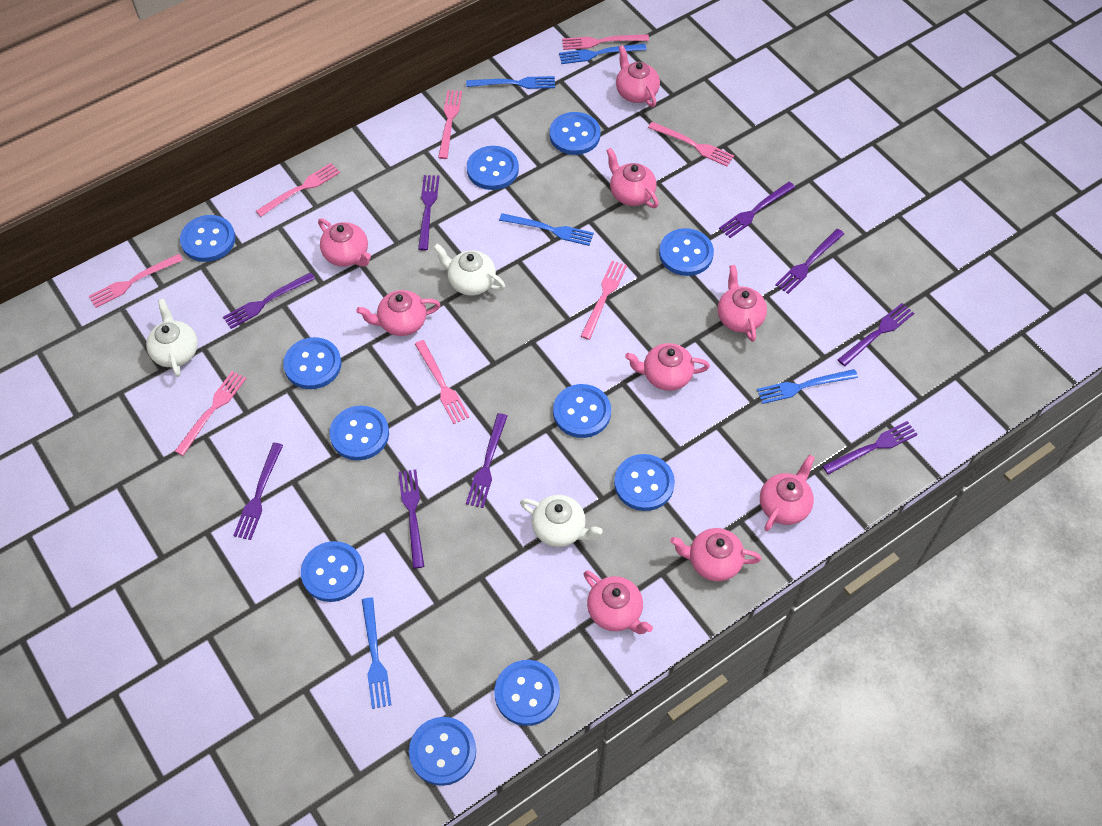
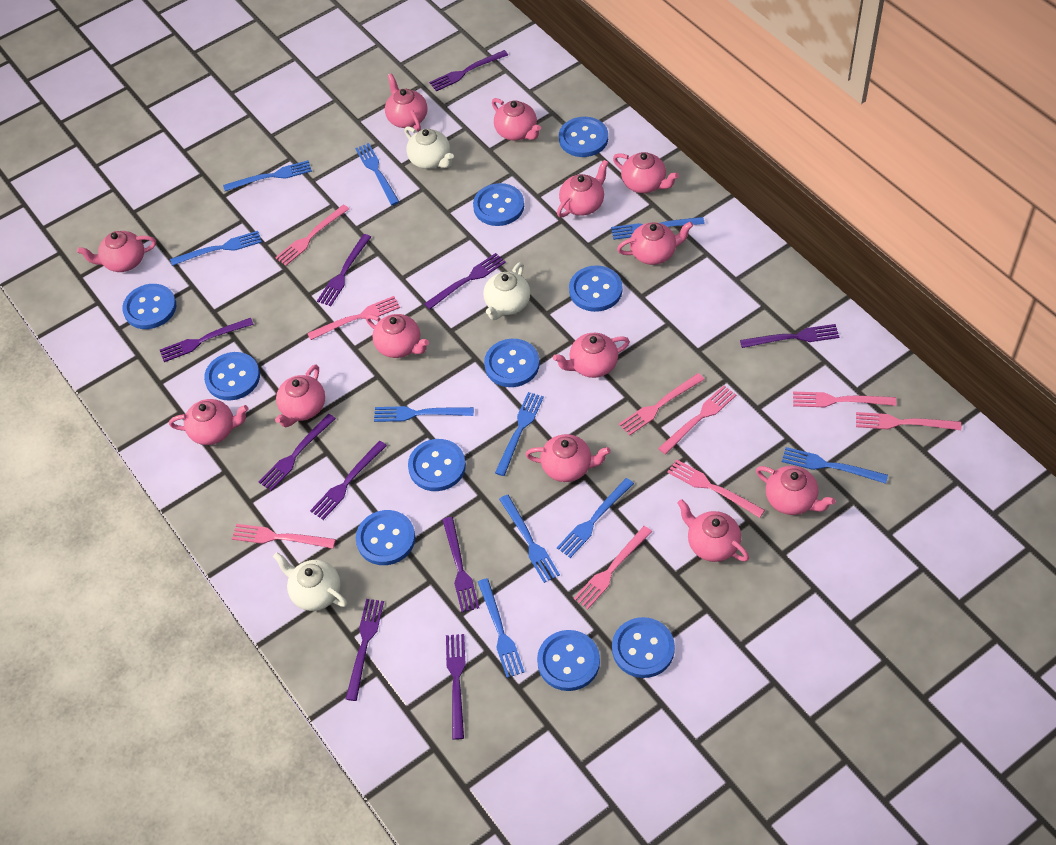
blue button: 11 -> 10
blue fork: 5 -> 10
pink fork: 8 -> 9
pink teapot: 9 -> 13
purple fork: 9 -> 10

